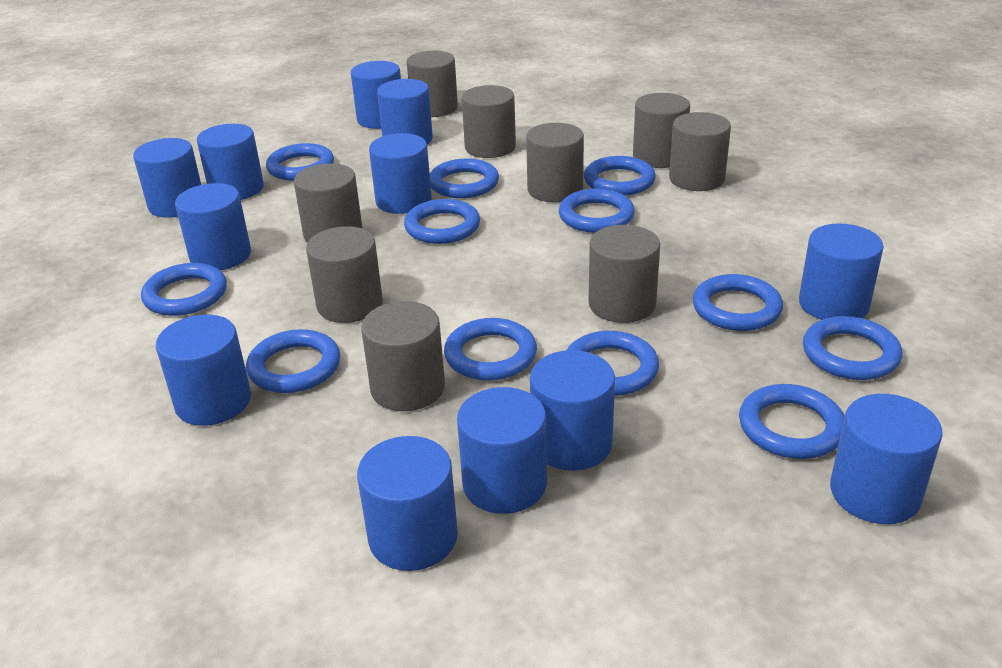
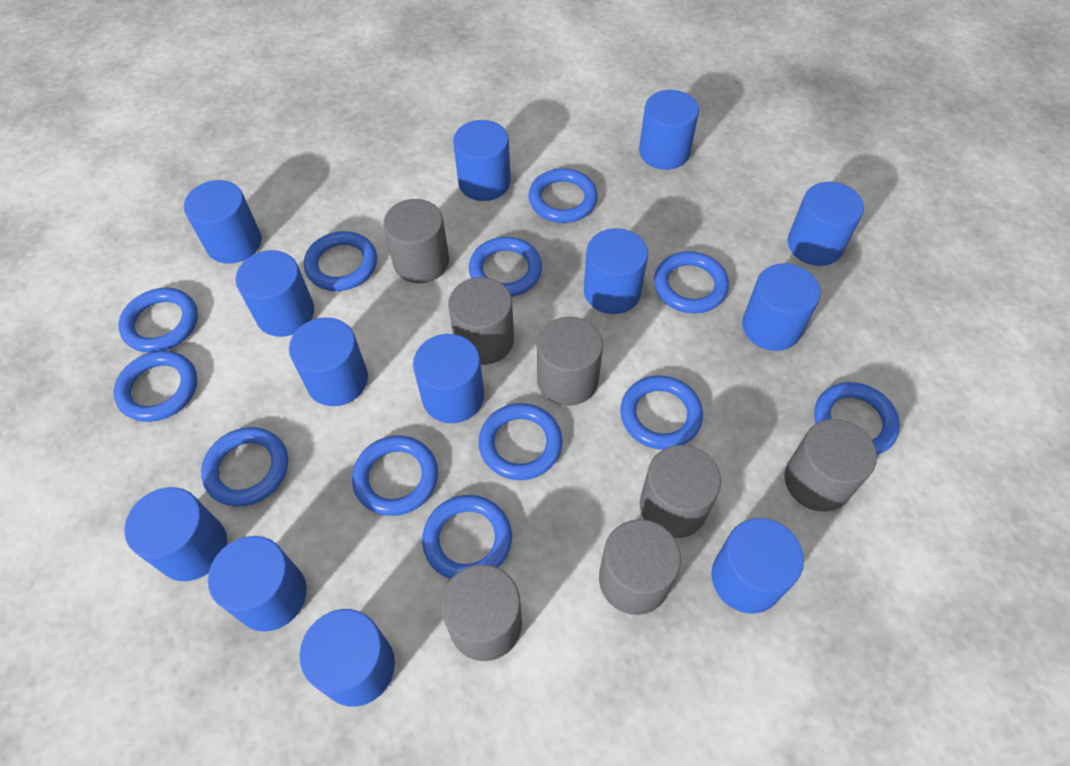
blue cylinder: 12 -> 13
grey cylinder: 9 -> 7

